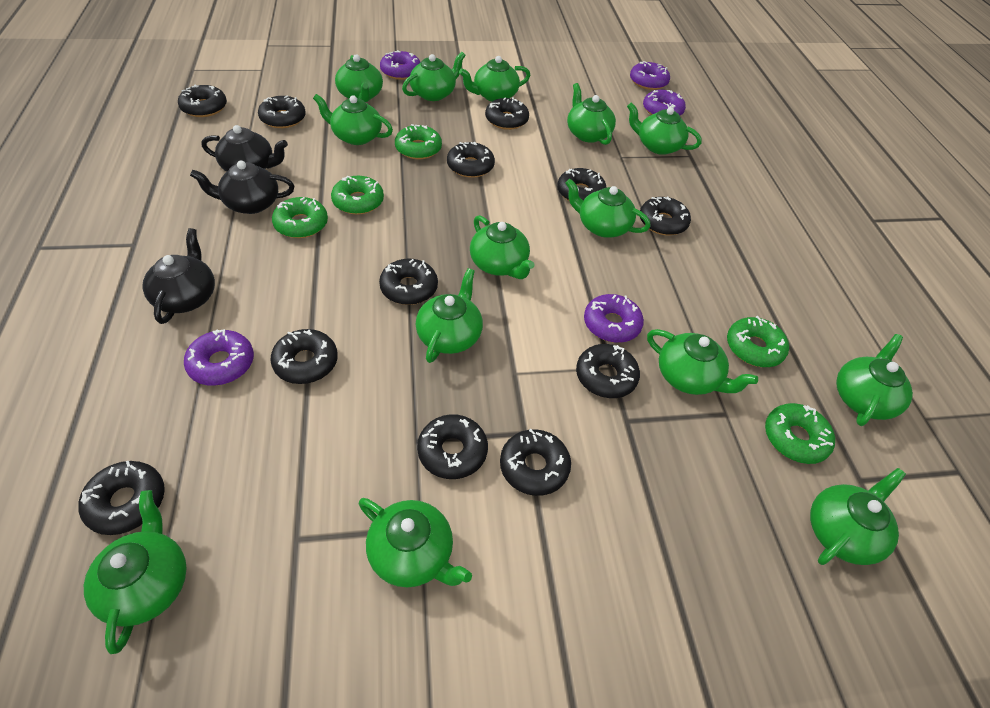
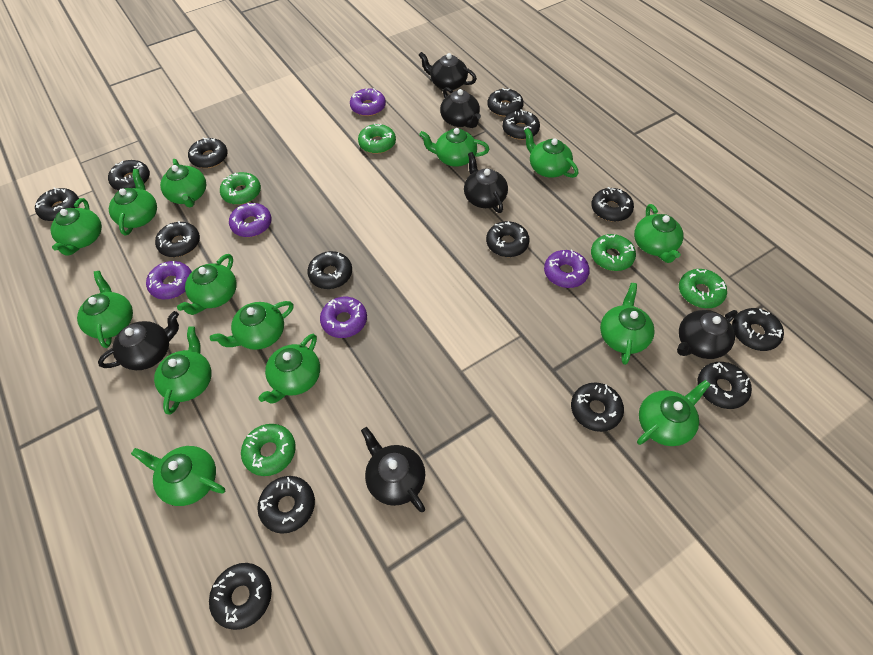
black donut: 12 -> 14
black teapot: 3 -> 6

